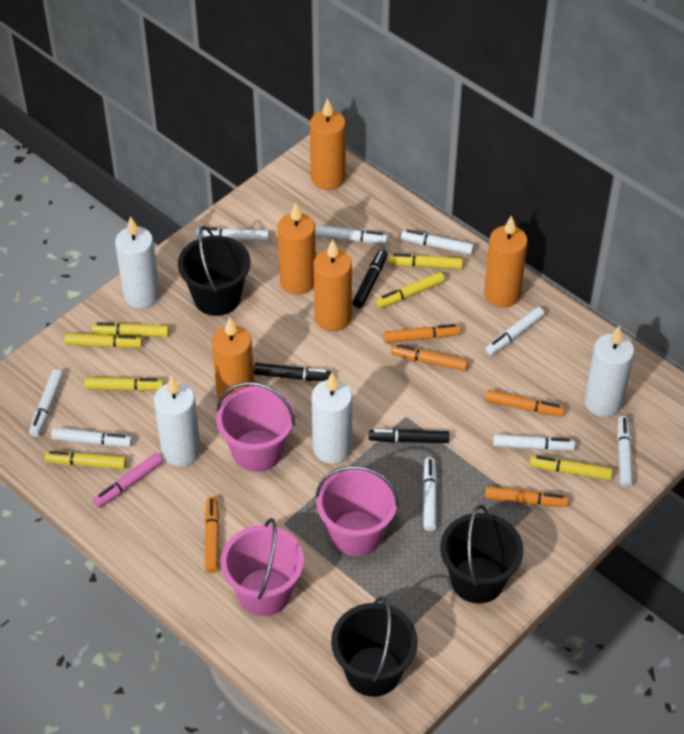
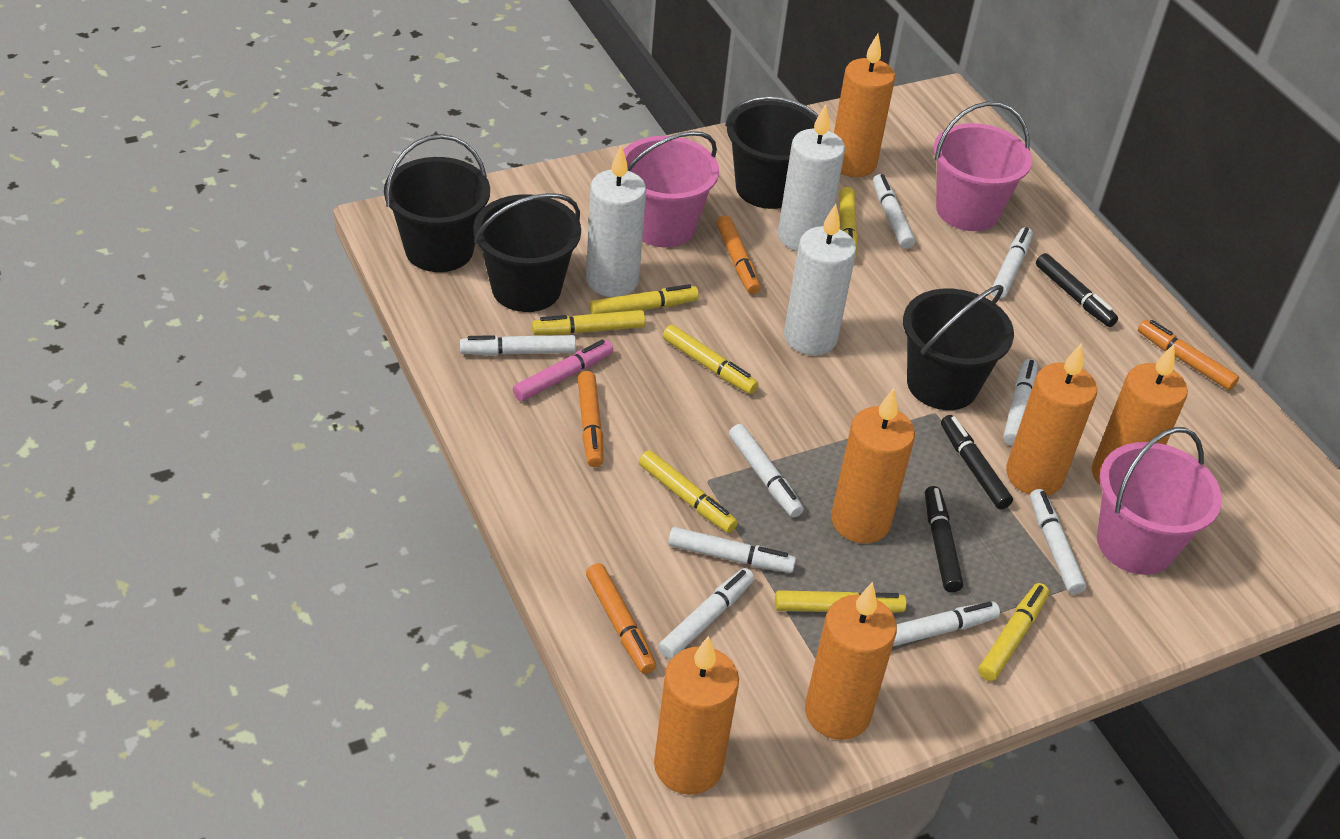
black bucket: 3 -> 4
orange candle: 5 -> 6
orange marker: 5 -> 4
white candle: 4 -> 3

